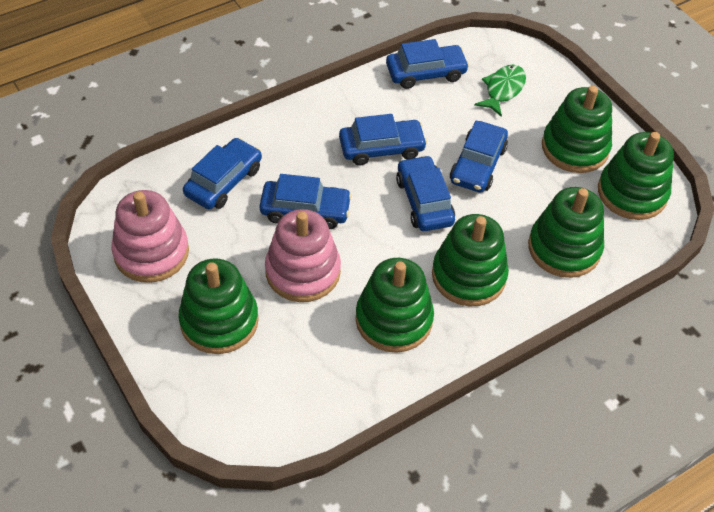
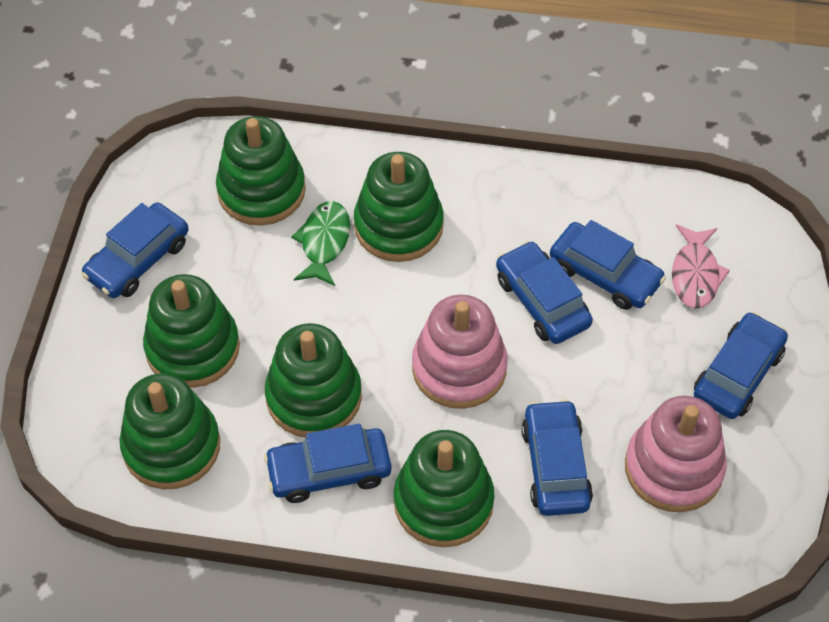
pink fish: 0 -> 1

